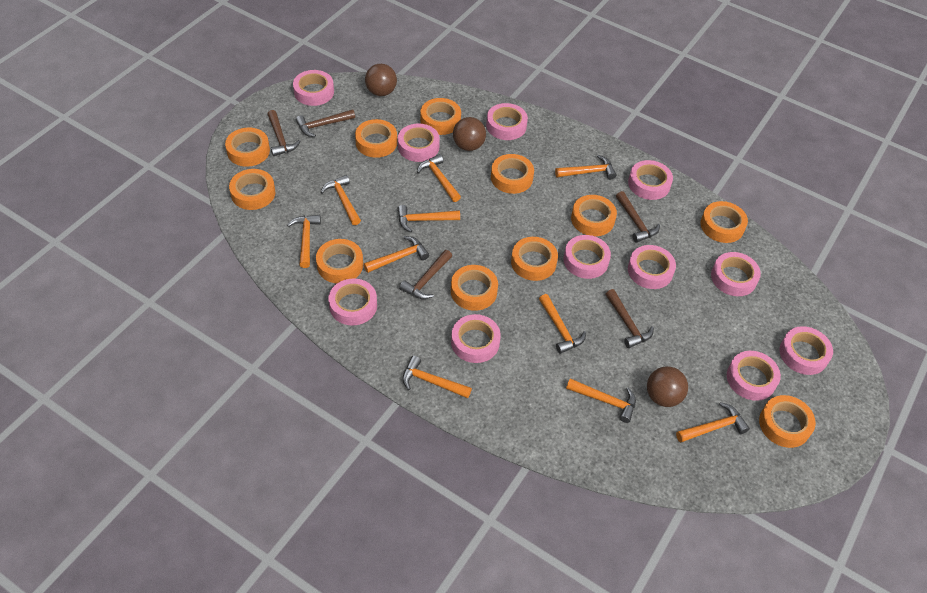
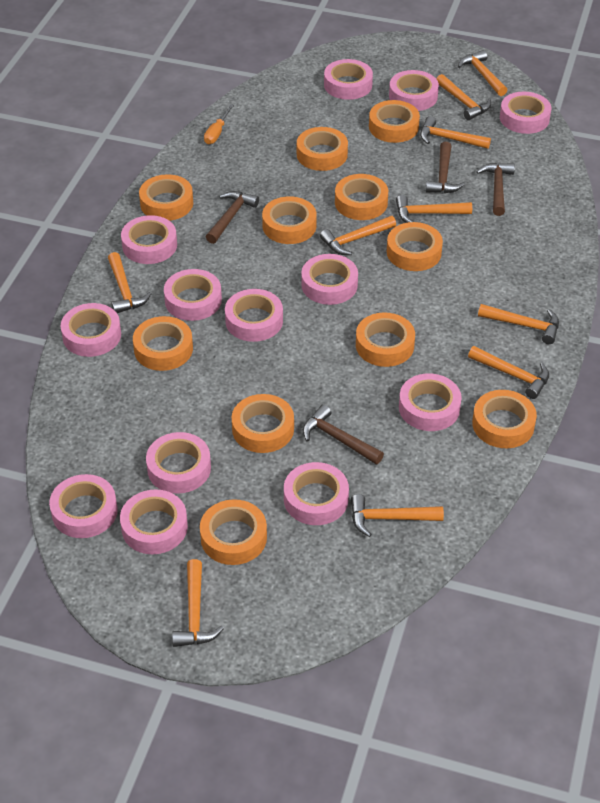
brown ball: 3 -> 0
brown hammer: 5 -> 4
orange screwdriver: 0 -> 1
pink tape: 11 -> 13

